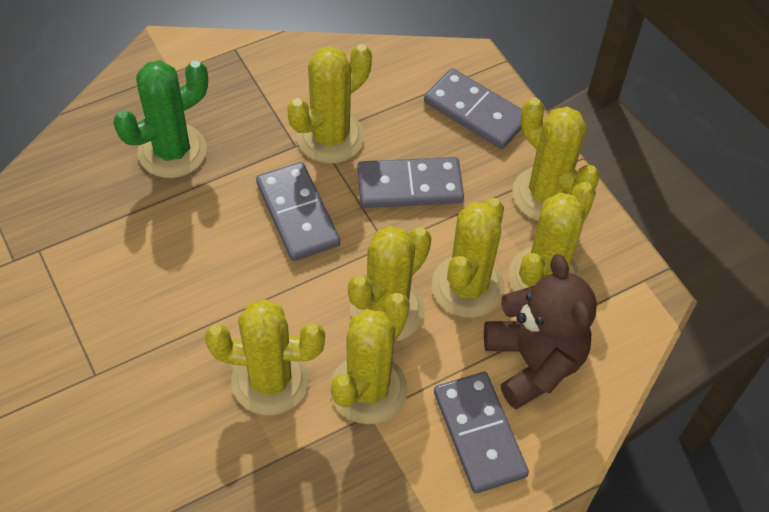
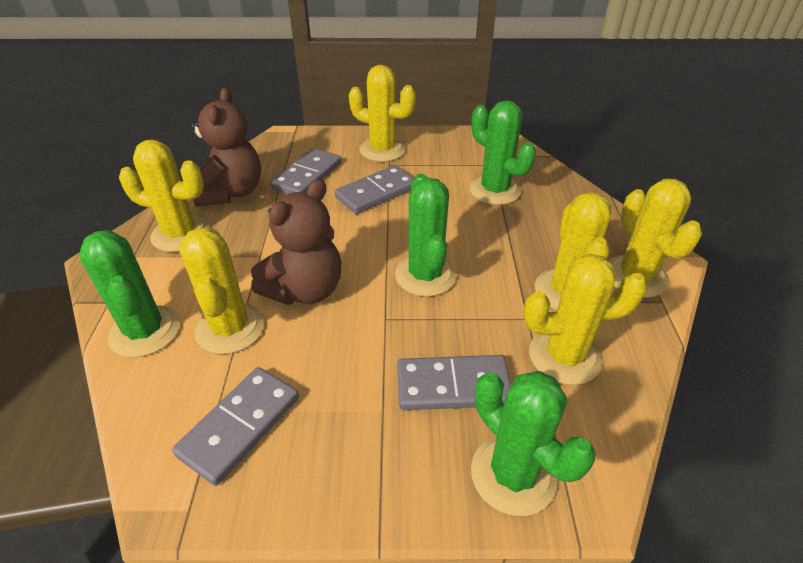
brown teddy bear: 1 -> 2
green cactus: 1 -> 4
yellow cactus: 7 -> 6

